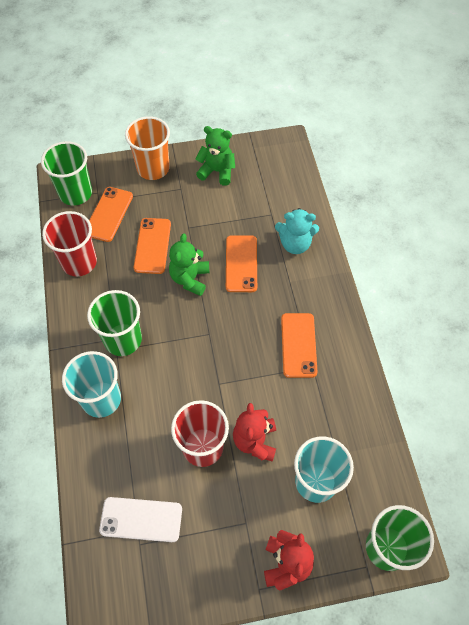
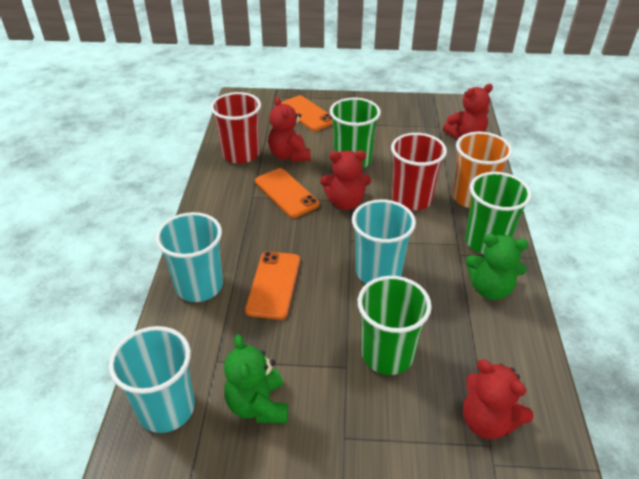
orange phone: 4 -> 3
red teddy bear: 2 -> 4
turquoise cup: 2 -> 3
turquoise teddy bear: 1 -> 0
white phone: 1 -> 0

